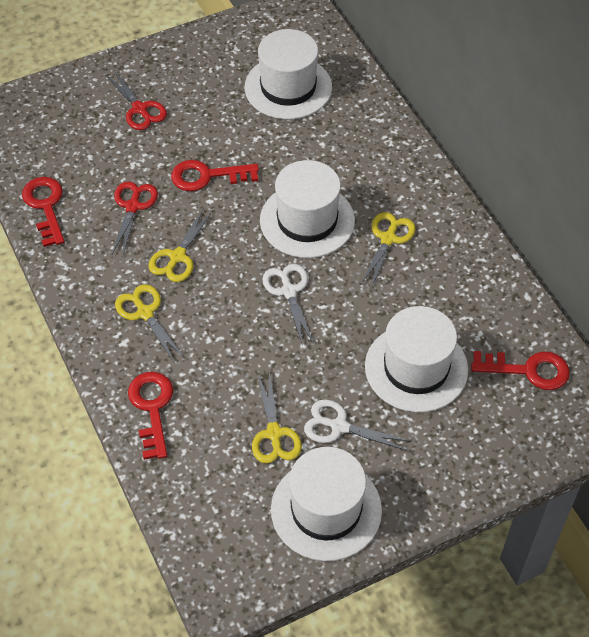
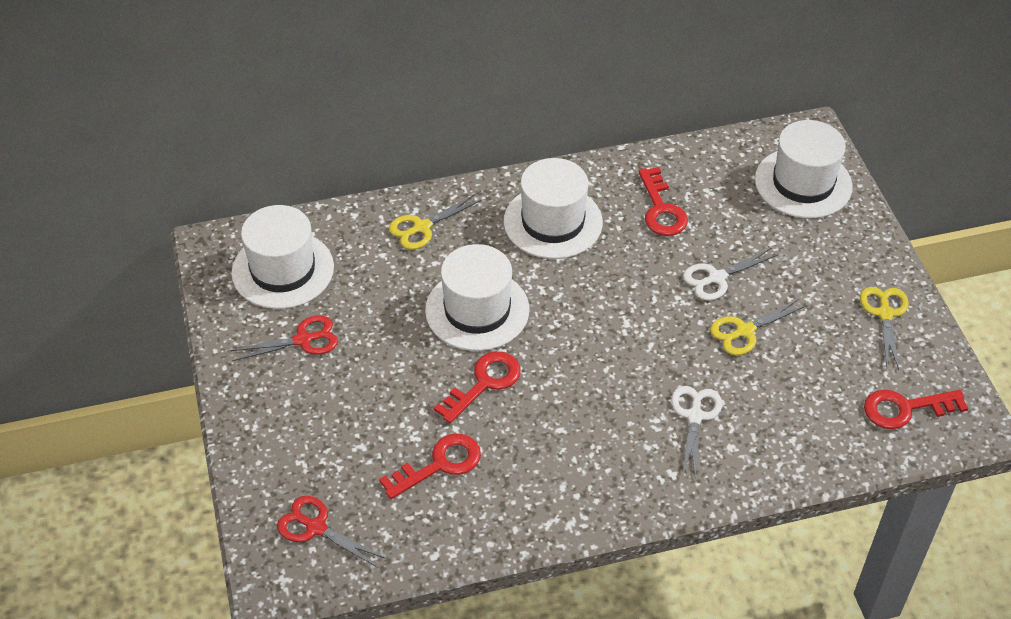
yellow scissors: 4 -> 3

